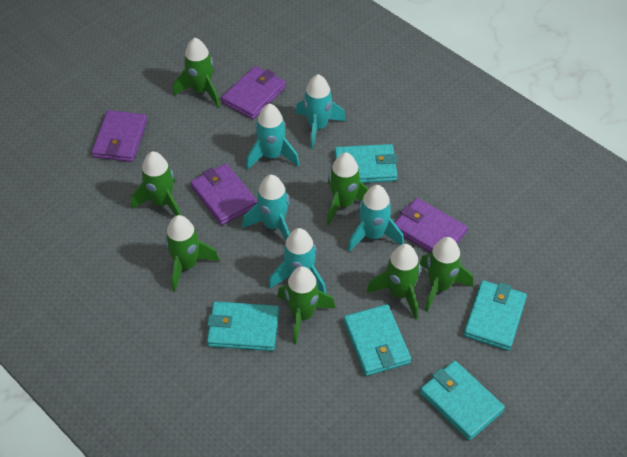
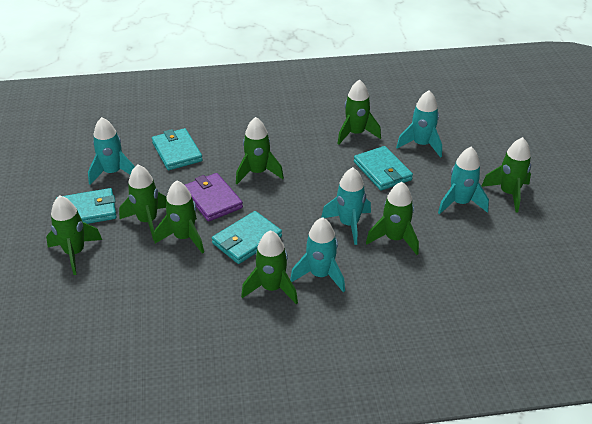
green rocket: 7 -> 8
purple wallet: 4 -> 1
turquoise wallet: 5 -> 4

